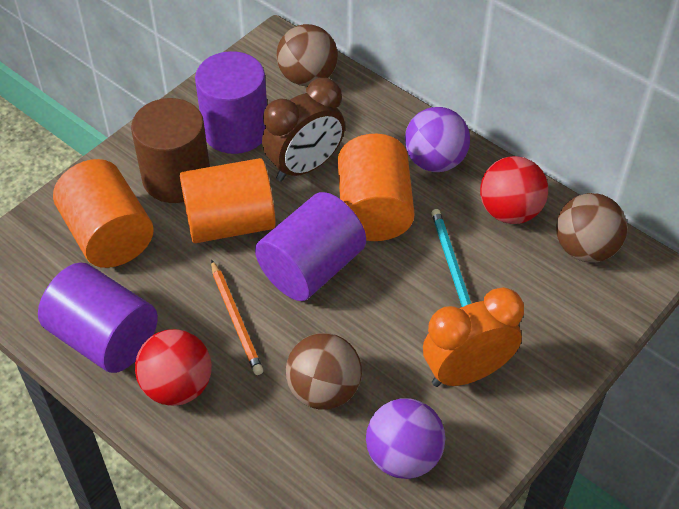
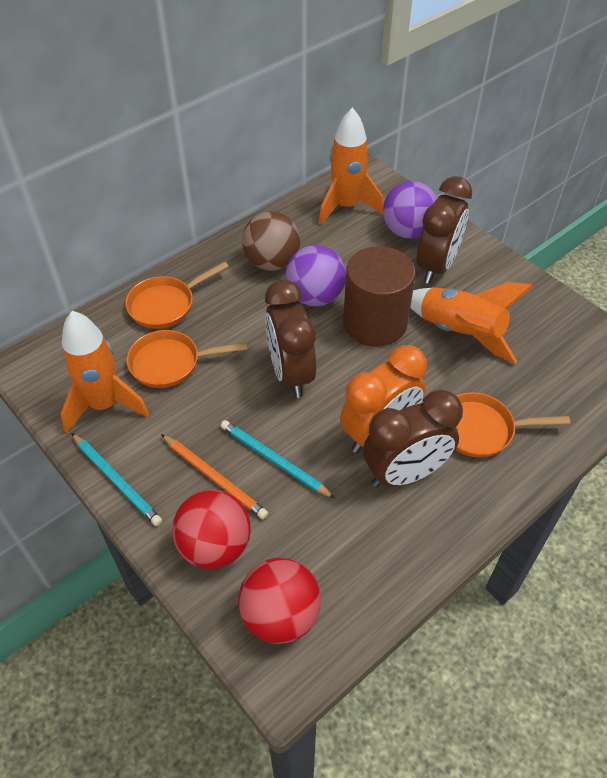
brown ball: 3 -> 1
brown clock: 1 -> 3
orange cylinder: 3 -> 0
orange pan: 0 -> 3
orange rocket: 0 -> 3
purple cylinder: 3 -> 0
turquoise pencil: 1 -> 2

